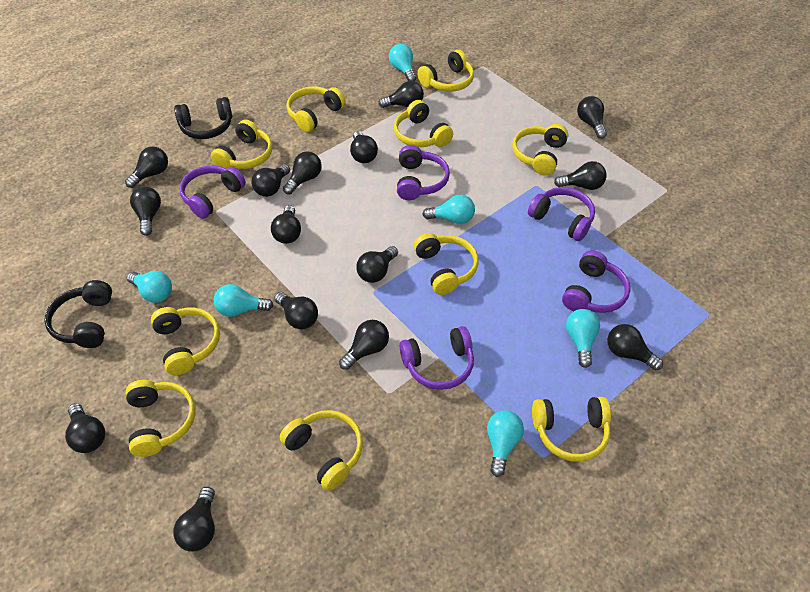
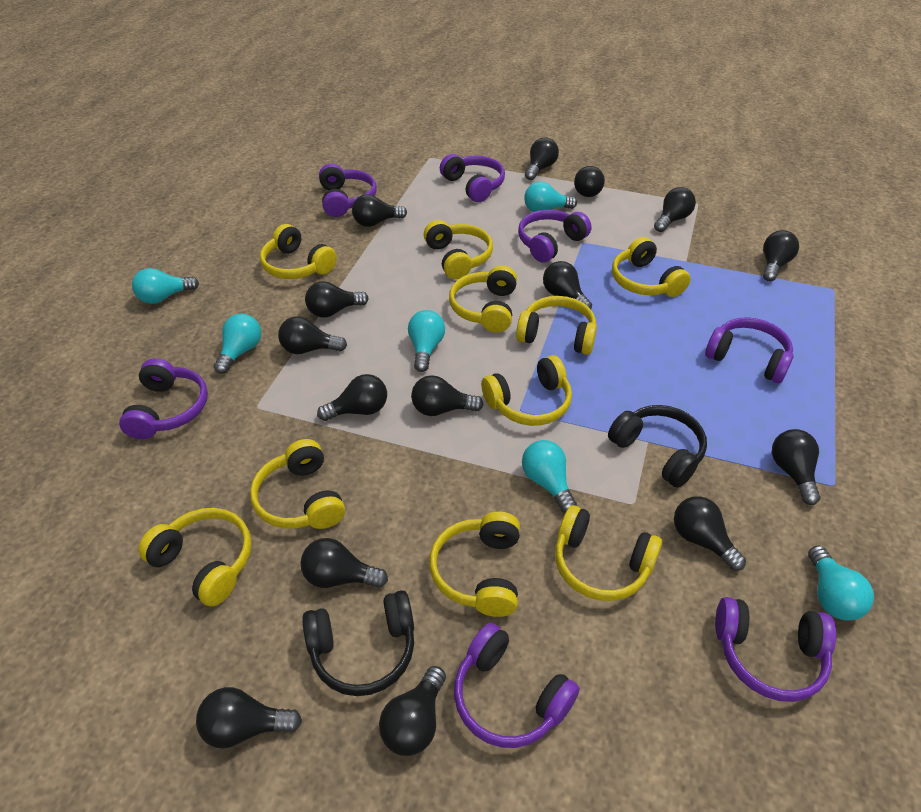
purple headphones: 5 -> 7

